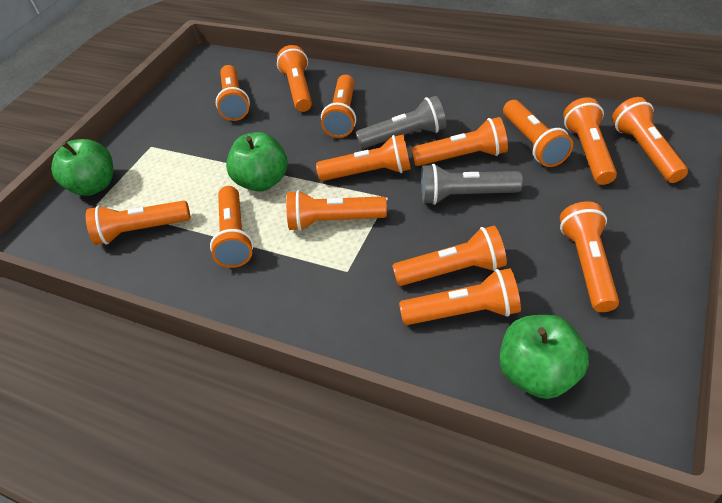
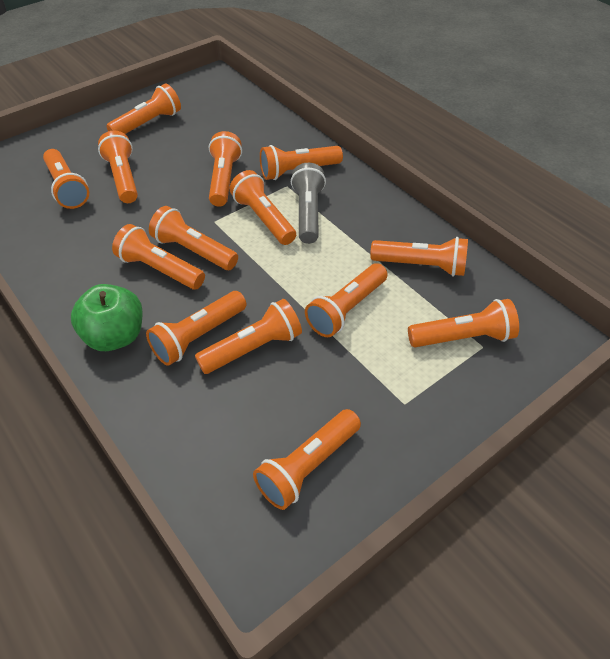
green apple: 3 -> 1
grey flashlight: 2 -> 1

